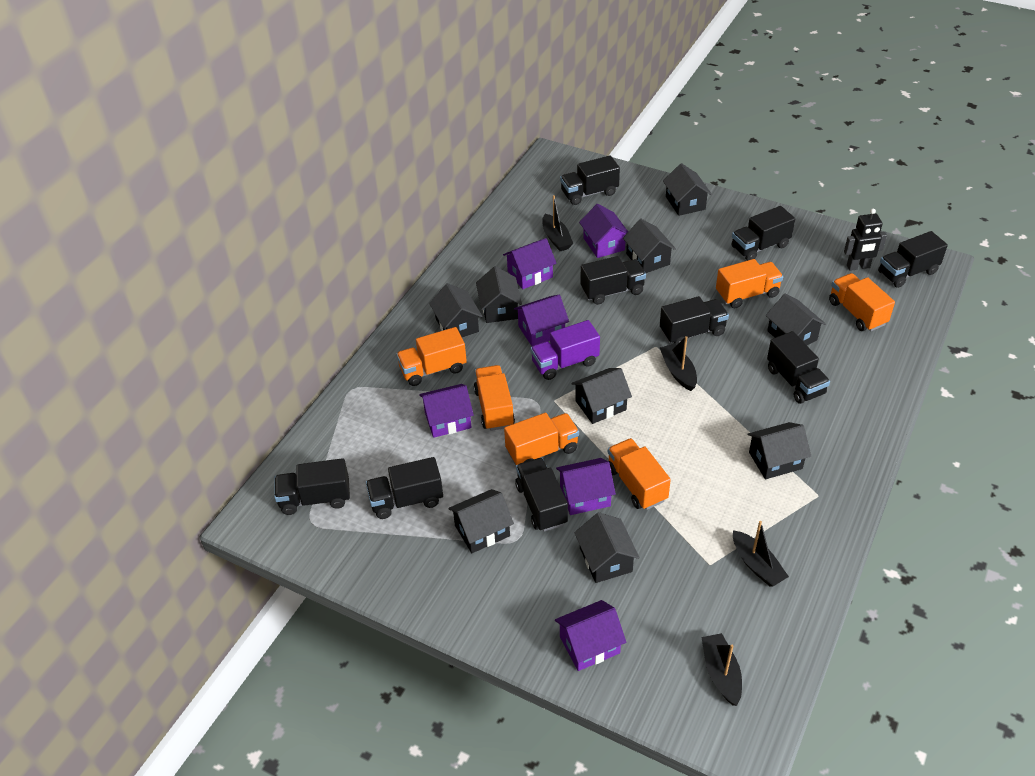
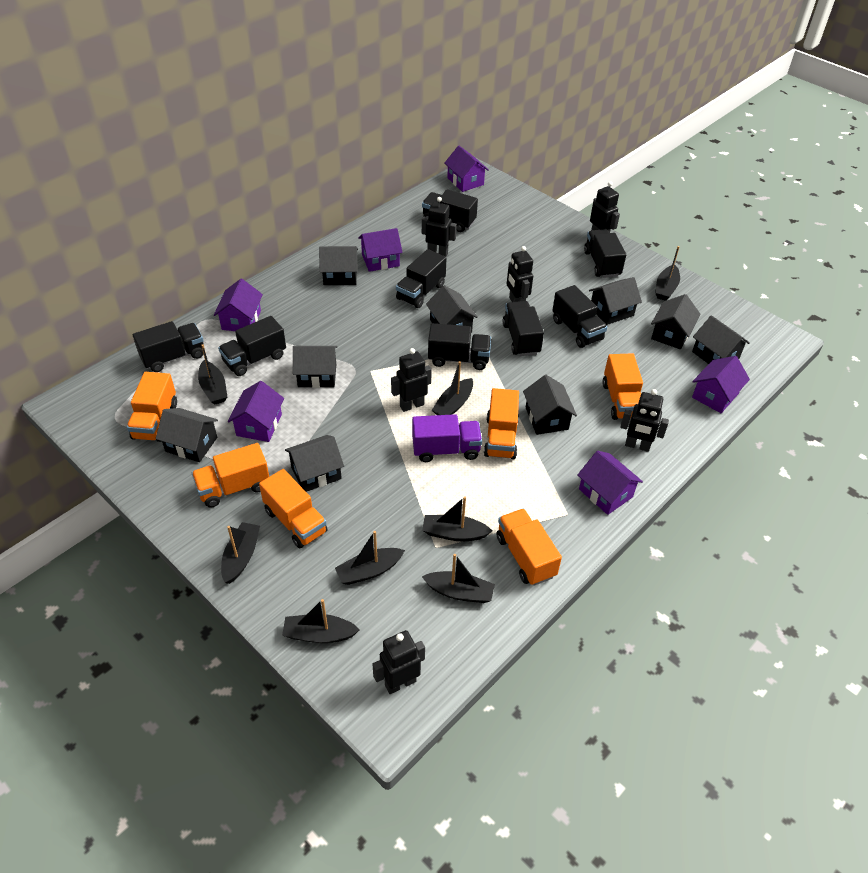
black boat: 4 -> 8
black robot: 1 -> 6
black truck: 9 -> 8

